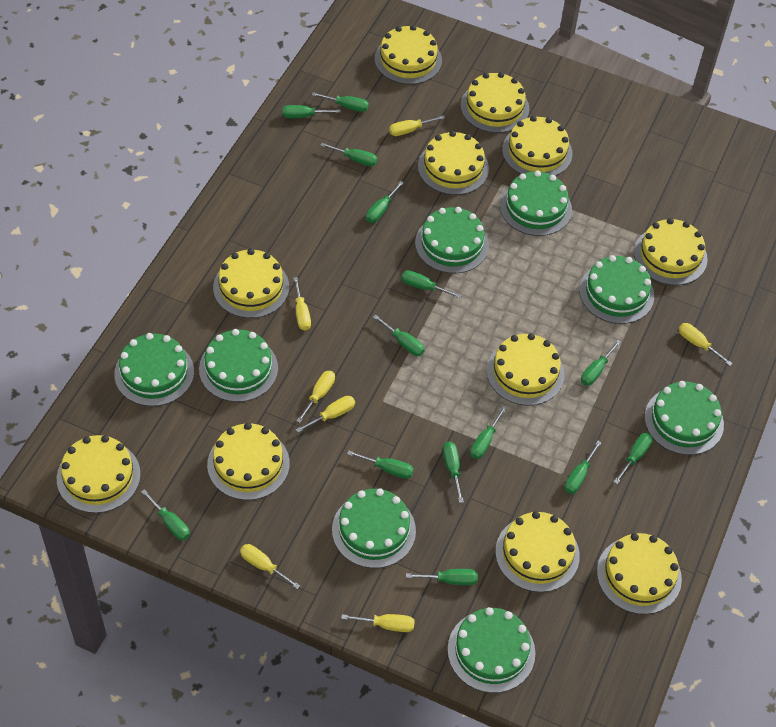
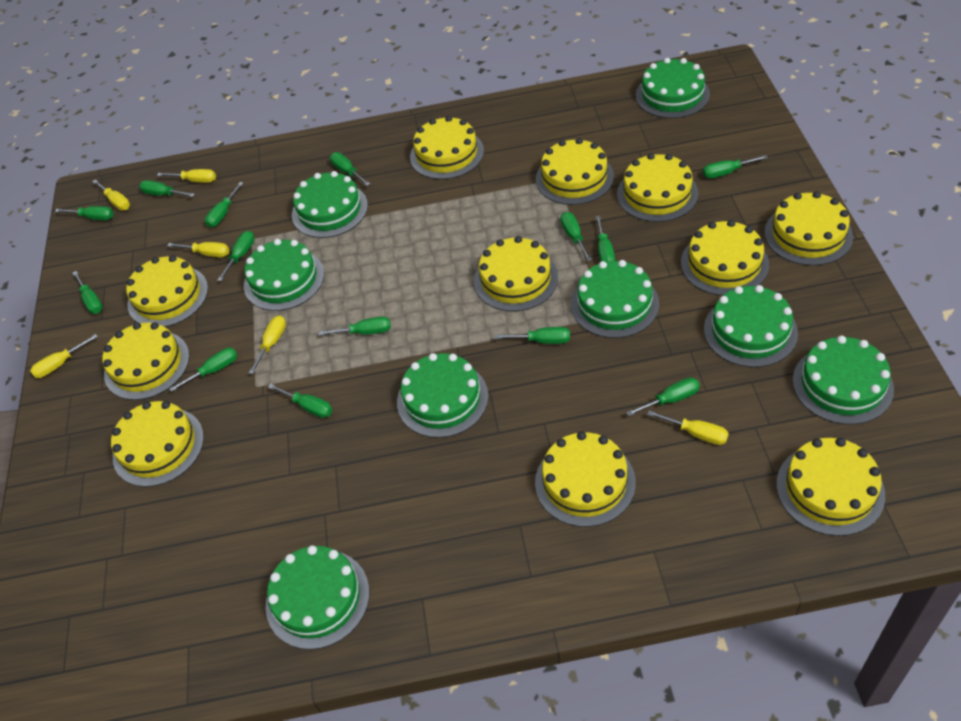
yellow screwdriver: 7 -> 6

